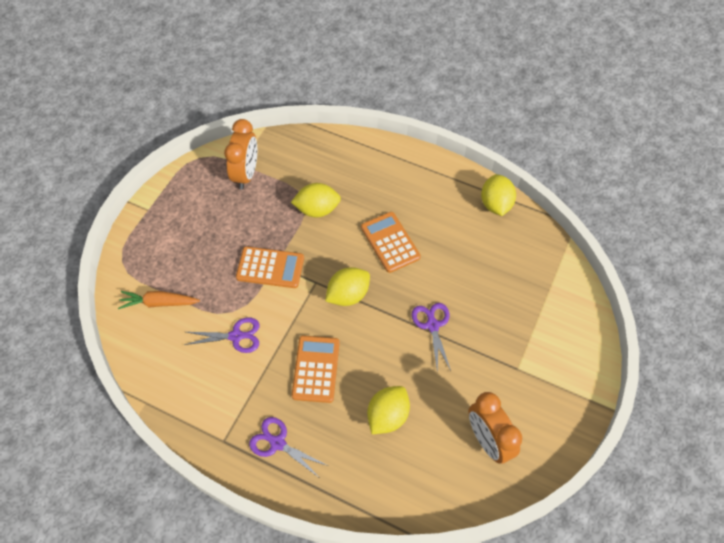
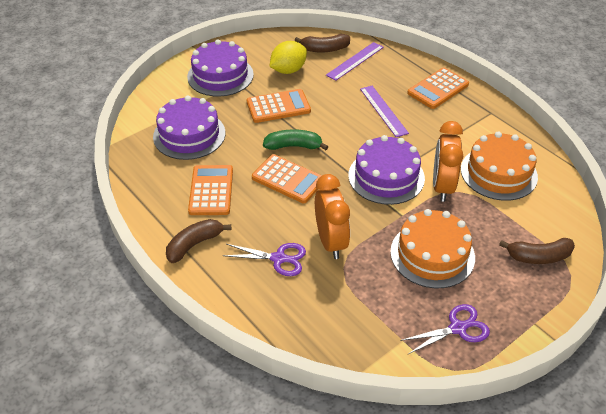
brown banana: 0 -> 3
green banana: 0 -> 1
orange cake: 0 -> 2
orange calculator: 3 -> 4
orange carrot: 1 -> 0
purple cake: 0 -> 3
purple ruler: 0 -> 2
purple scissors: 3 -> 2
yellow lemon: 4 -> 1

